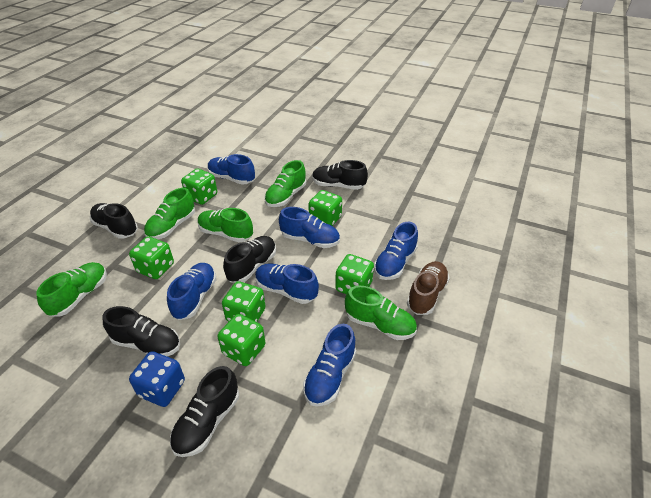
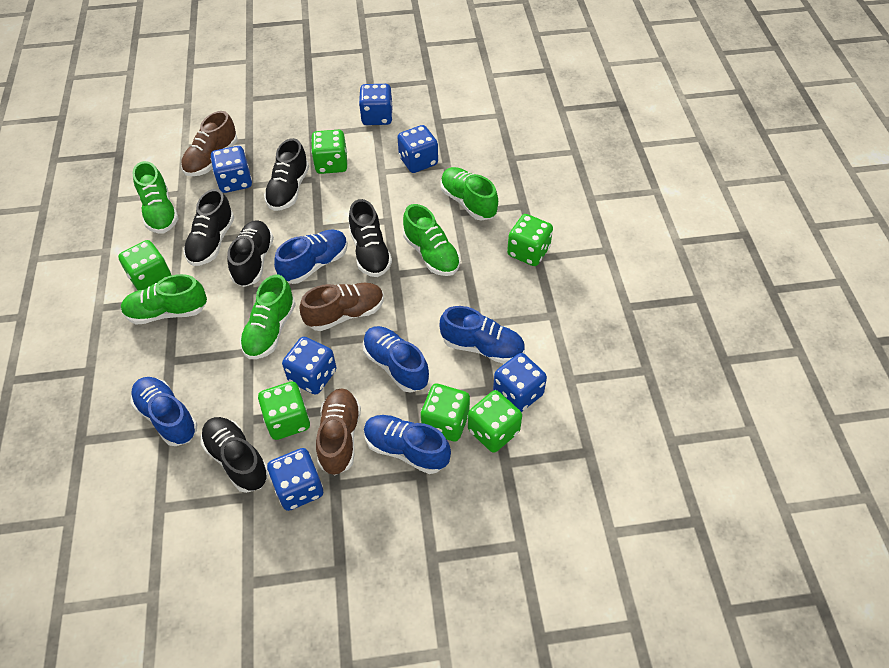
blue dice: 1 -> 6
blue shoe: 6 -> 5
brown shoe: 1 -> 3

